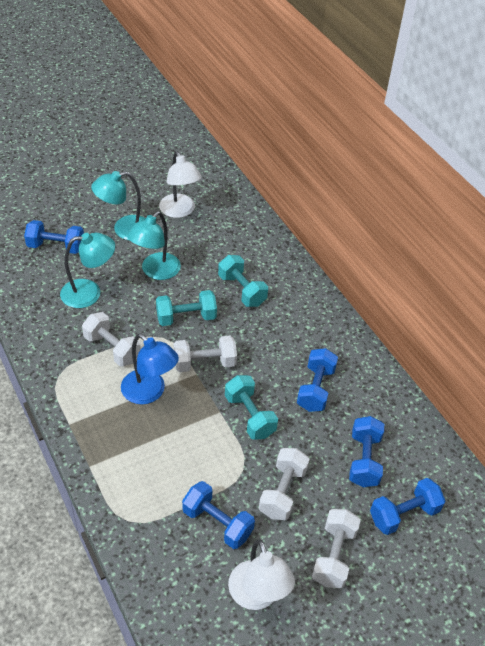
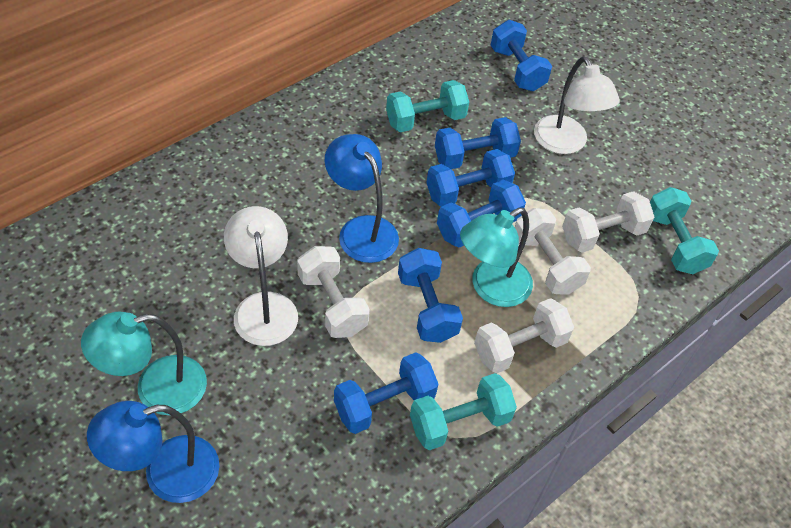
blue dumbbell: 5 -> 6
blue lamp: 1 -> 2
turquoise lamp: 3 -> 2

